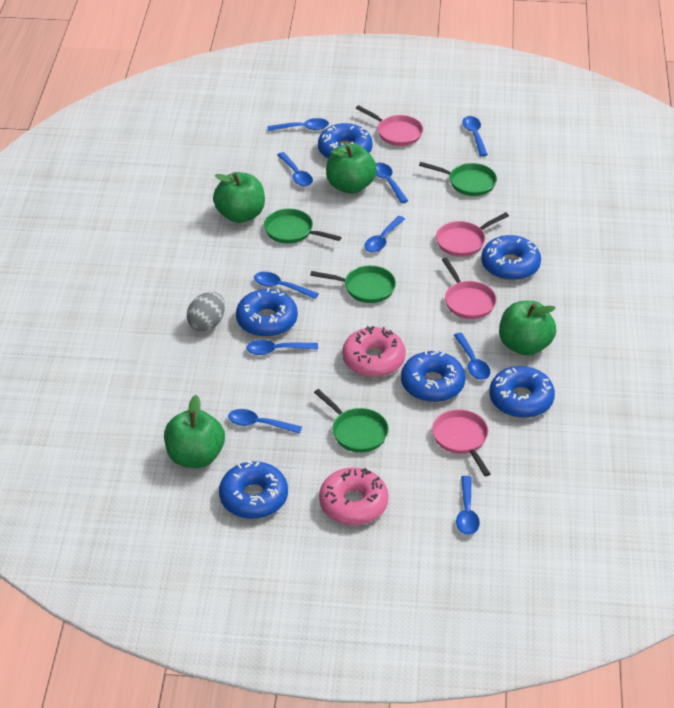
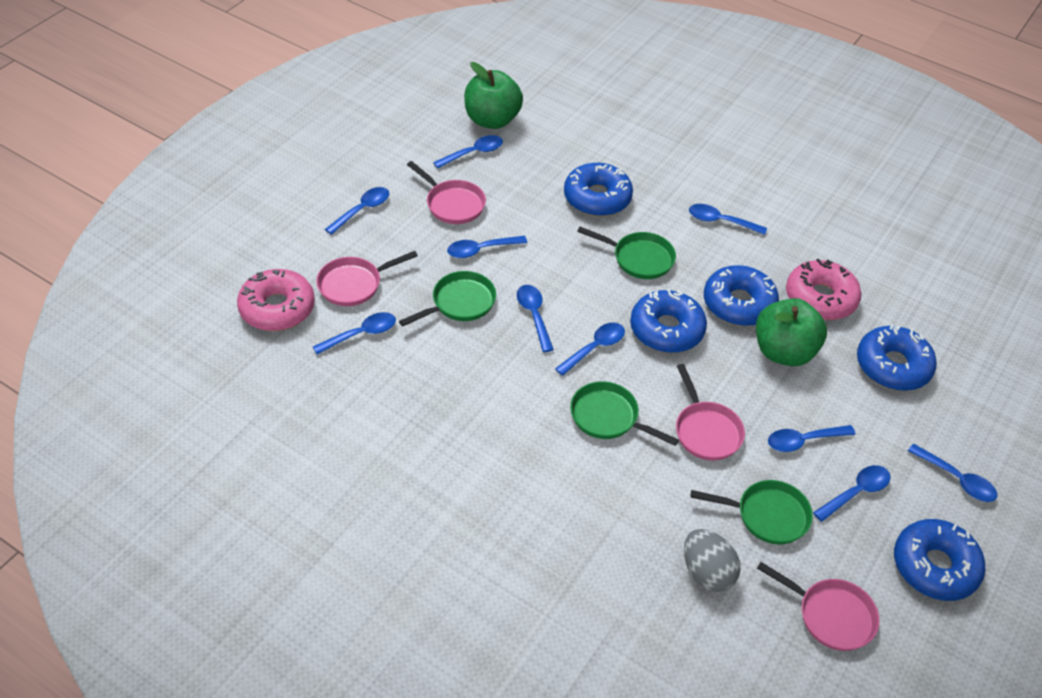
blue donut: 6 -> 5
green apple: 4 -> 2

